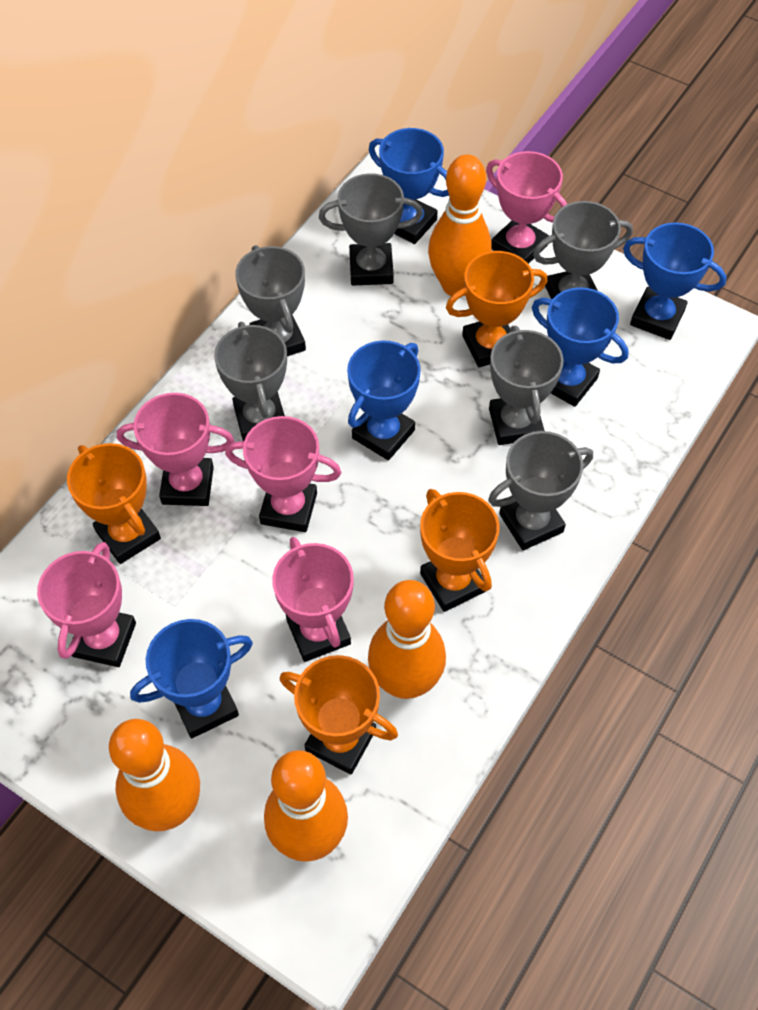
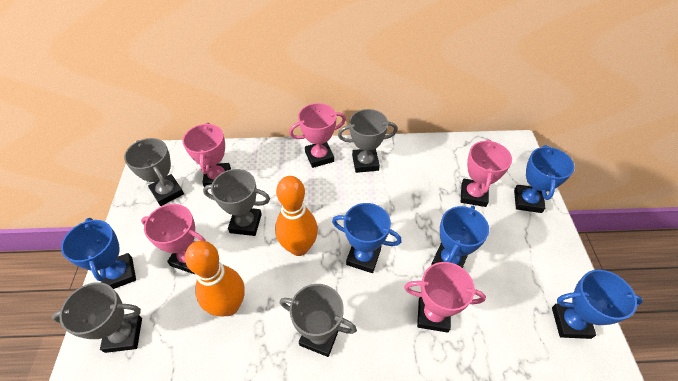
grey trophy: 6 -> 5
orange bowling pin: 4 -> 2
orange trophy: 4 -> 0

